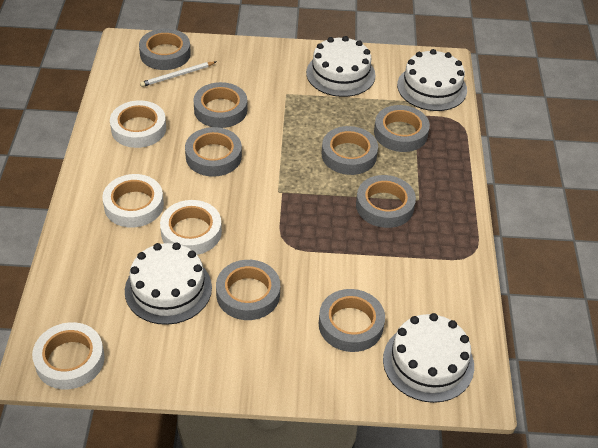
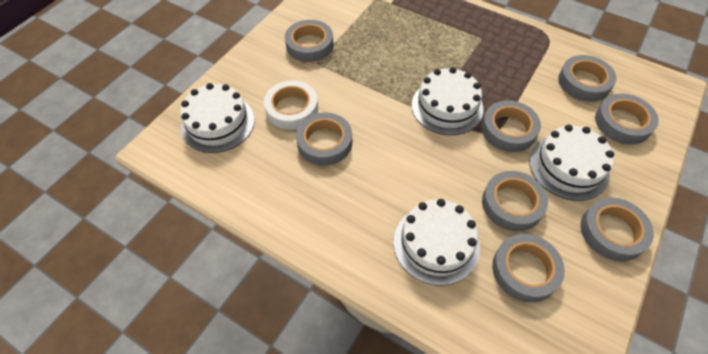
white pencil: 1 -> 0
white tape: 4 -> 1

